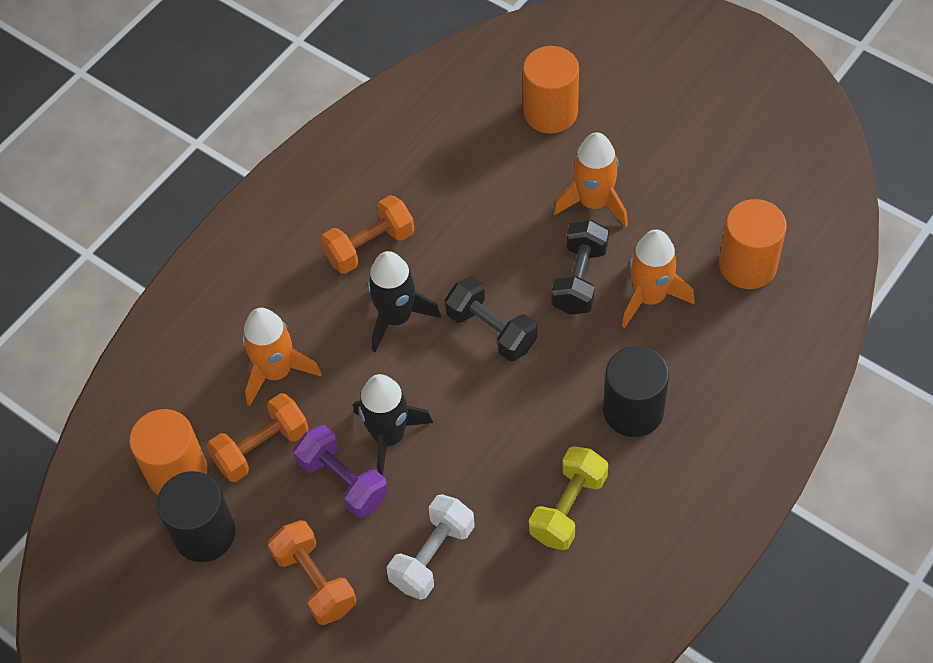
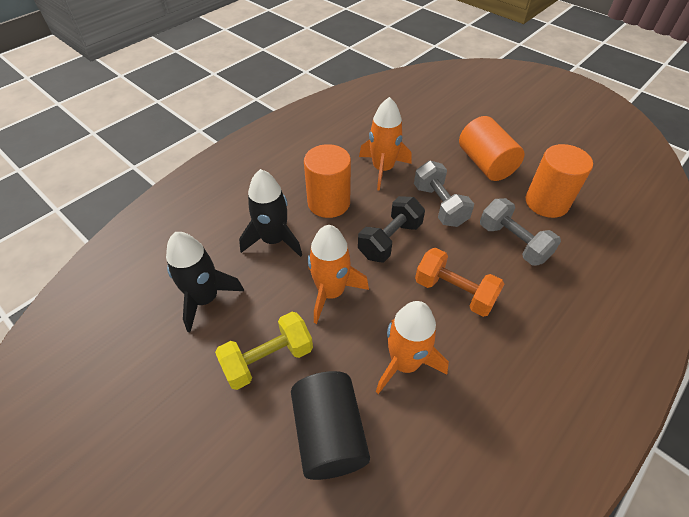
black cylinder: 2 -> 1
black dumbbell: 2 -> 1
grey dumbbell: 0 -> 2
orange dumbbell: 3 -> 1
purple dumbbell: 1 -> 0
white dumbbell: 1 -> 0

